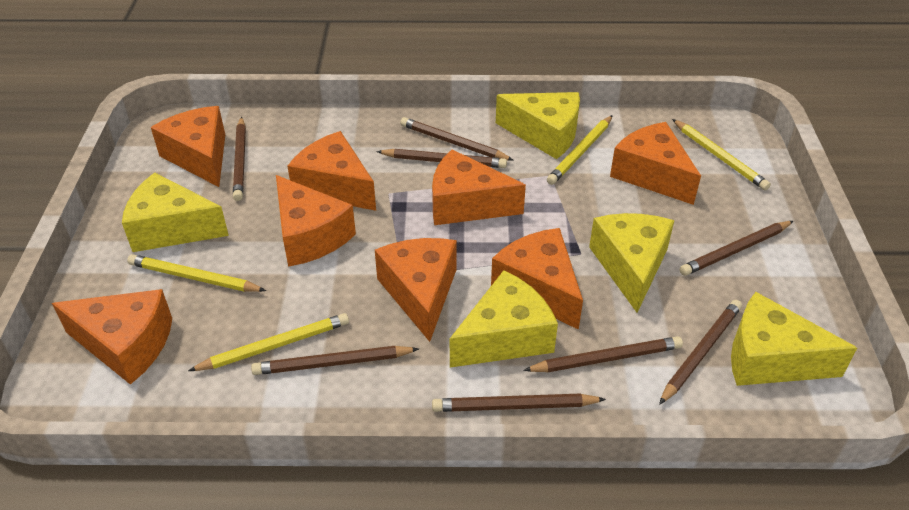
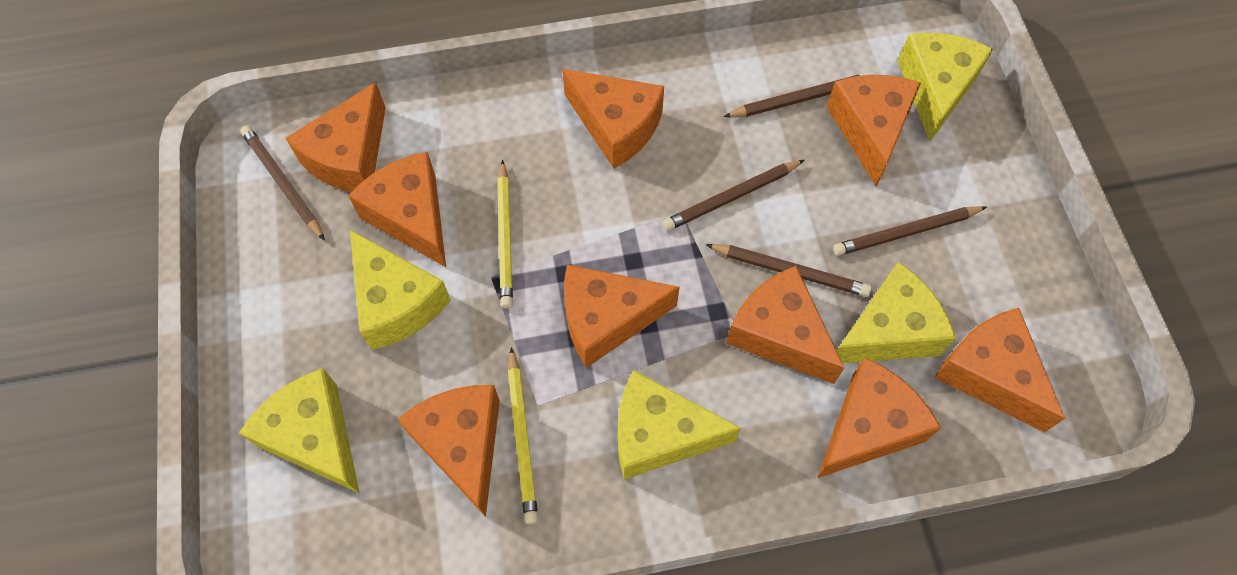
brown pencil: 8 -> 5
orange cheese: 8 -> 9
yellow pencil: 4 -> 2

